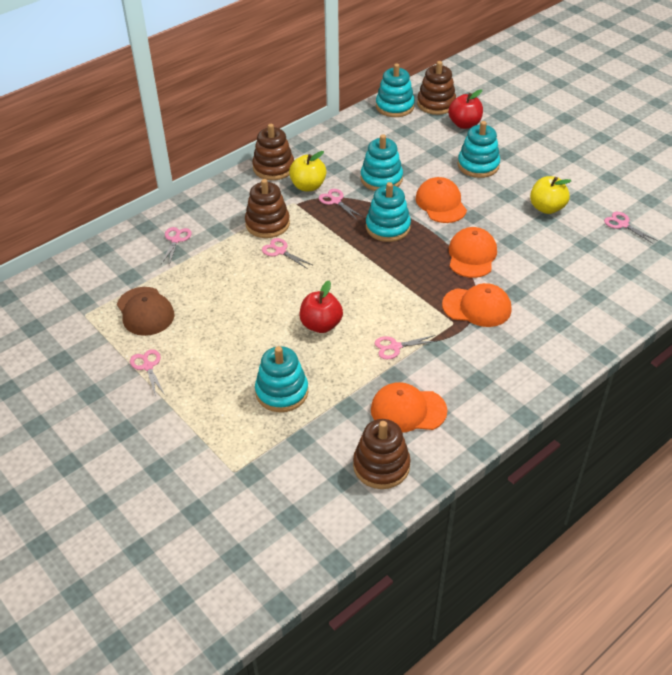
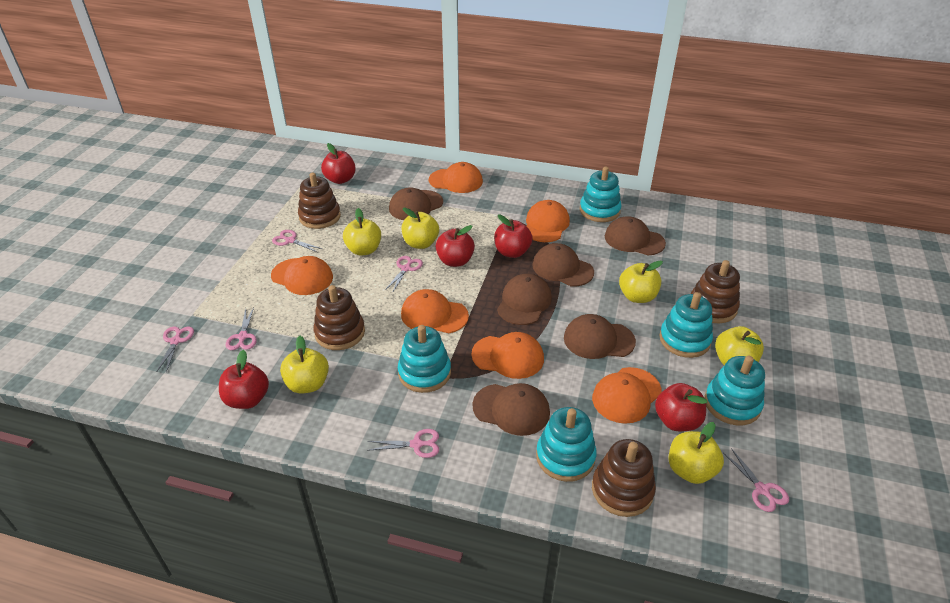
brown cap: 1 -> 6
orange cap: 4 -> 6
red apple: 2 -> 5
yellow apple: 2 -> 6

